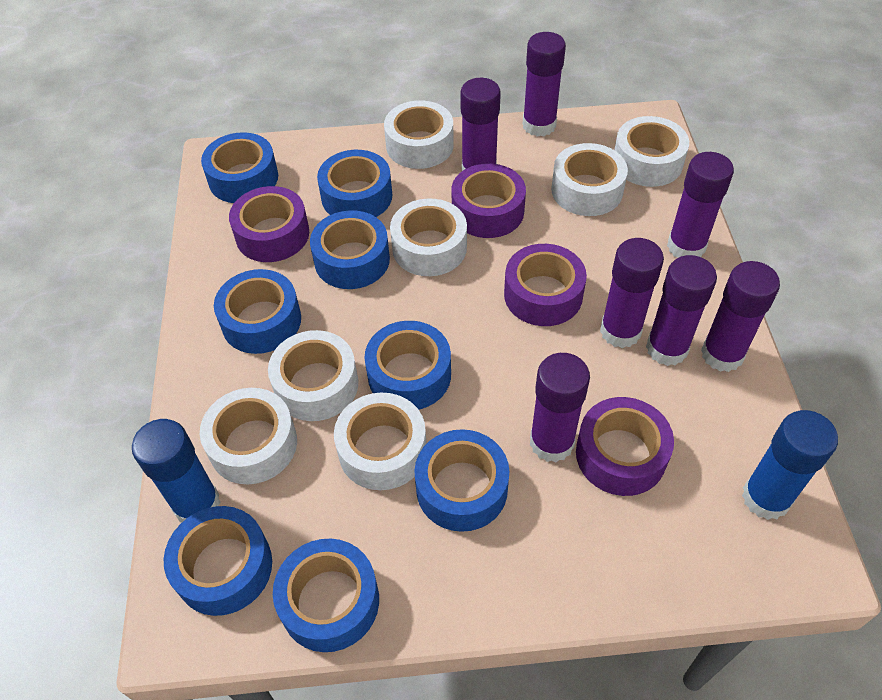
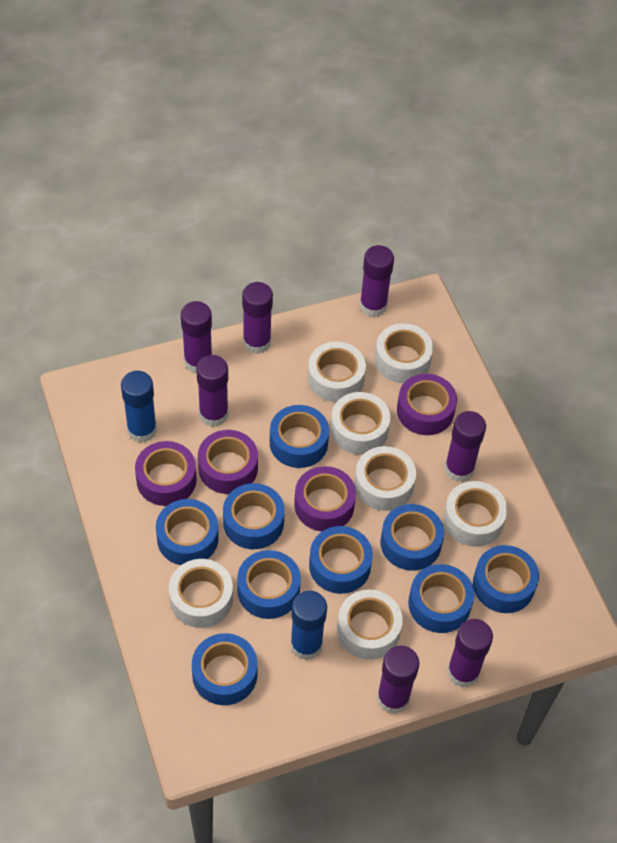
blue tape: 8 -> 9

